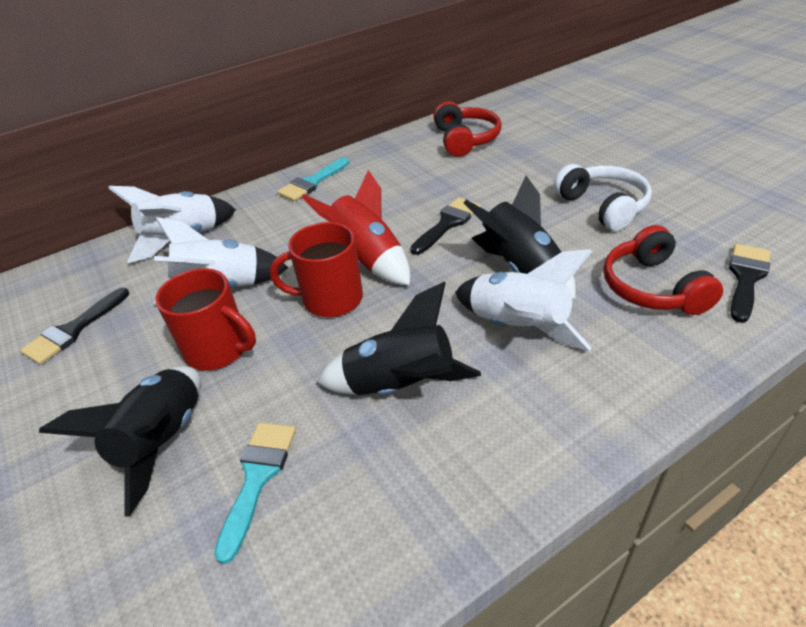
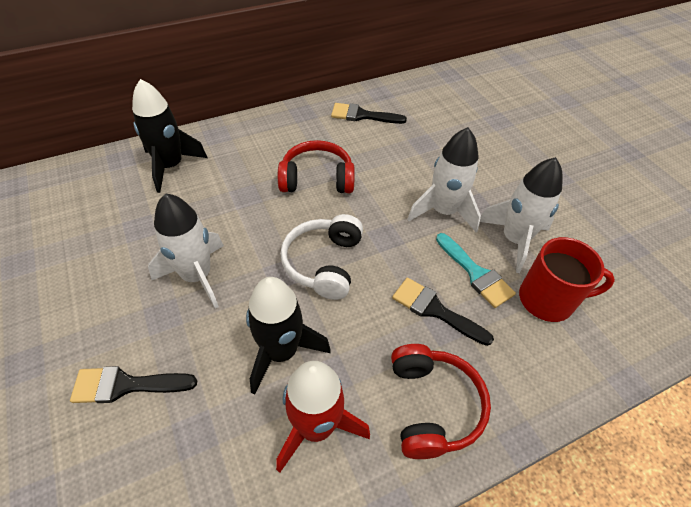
black rocket: 3 -> 2
red mug: 2 -> 1
turquoise brush: 2 -> 1

